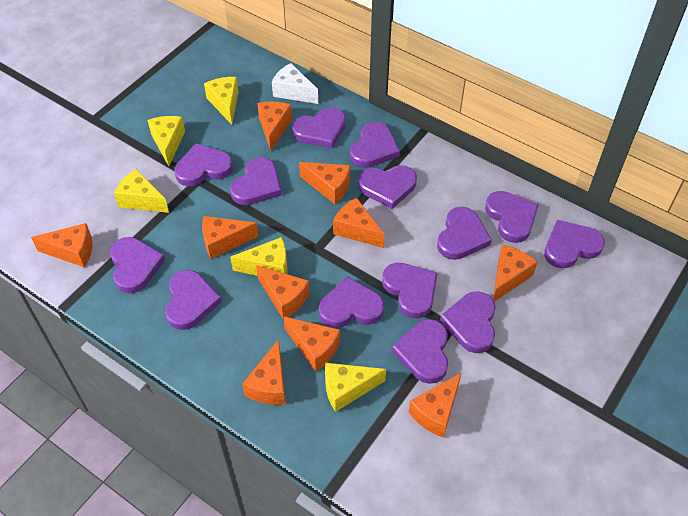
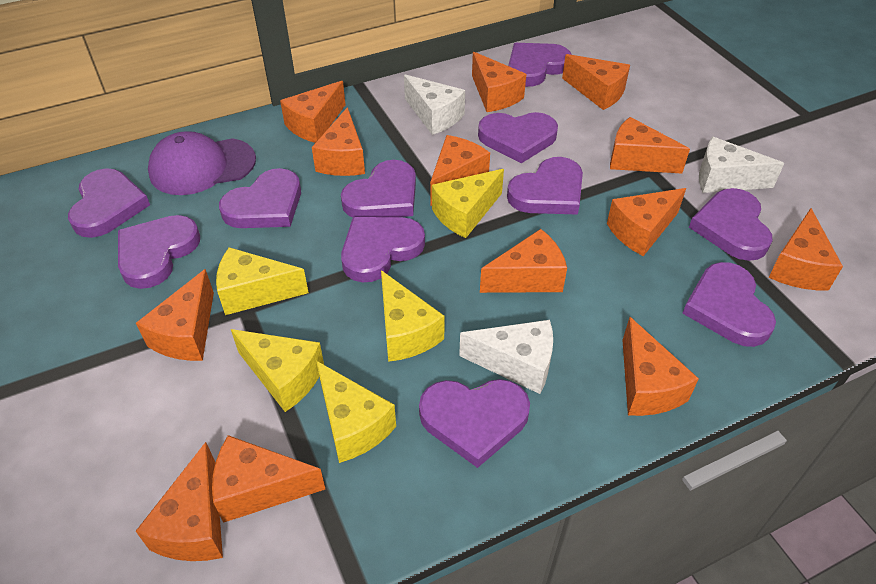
orange cheese: 10 -> 13
purple cap: 0 -> 1
purple heart: 14 -> 11
white cheese: 1 -> 3

